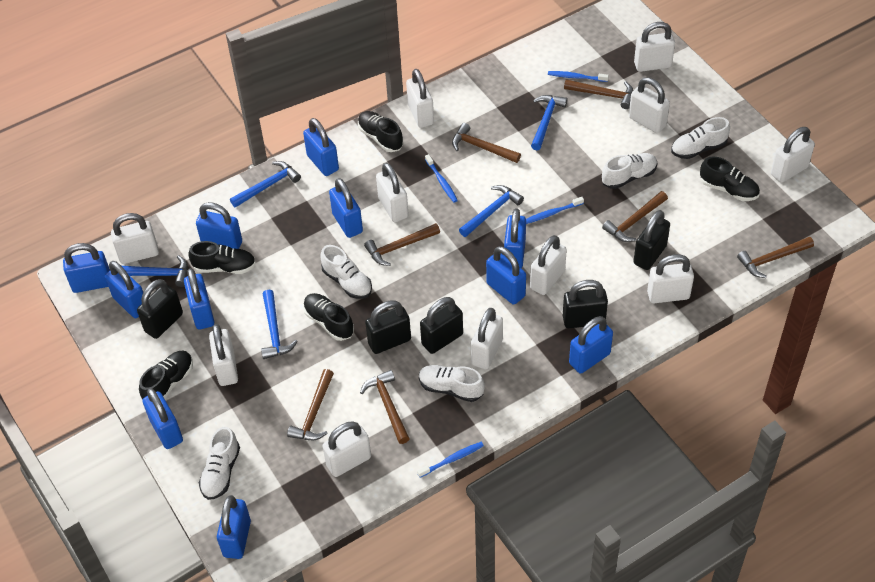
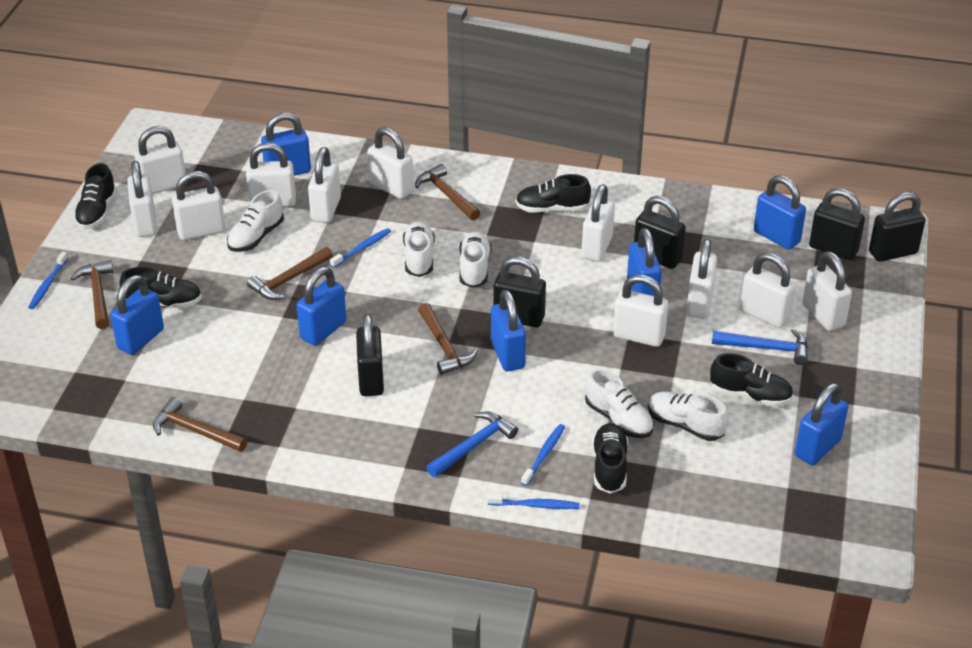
blue hammer: 5 -> 2
blue padlock: 11 -> 7
brown hammer: 7 -> 5

